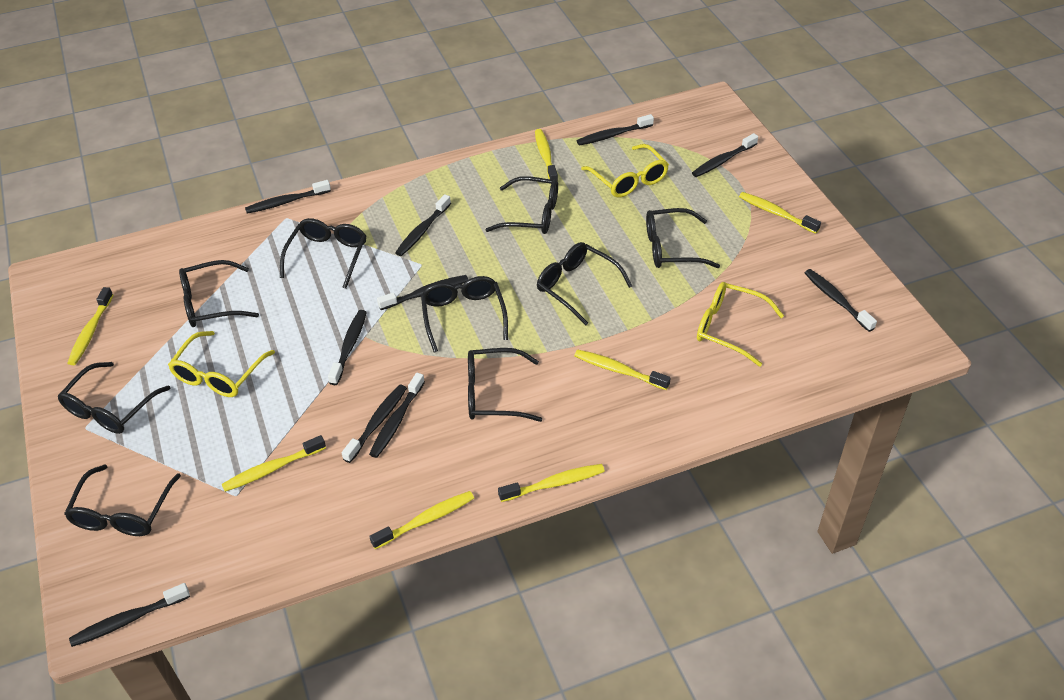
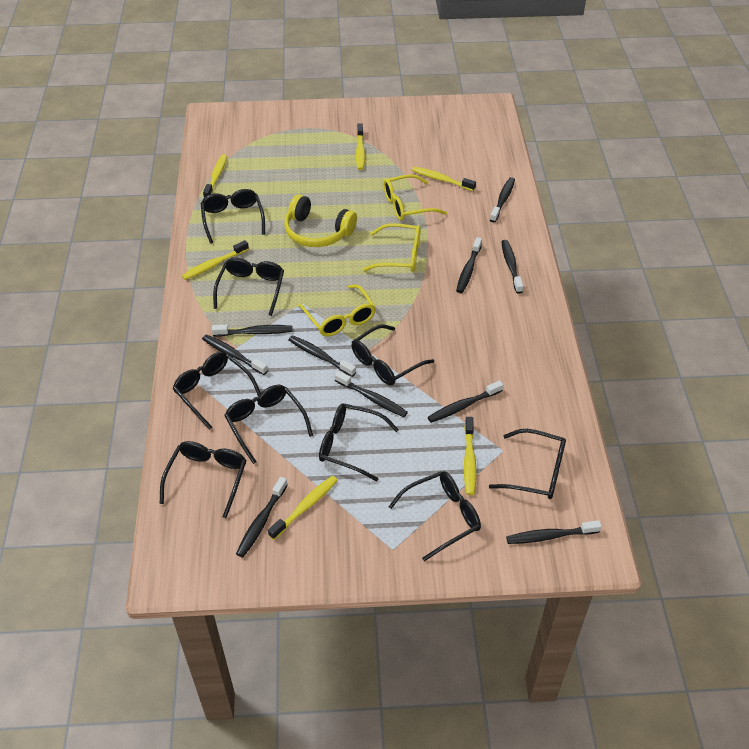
yellow headphones: 0 -> 1
yellow toothbrush: 7 -> 6

